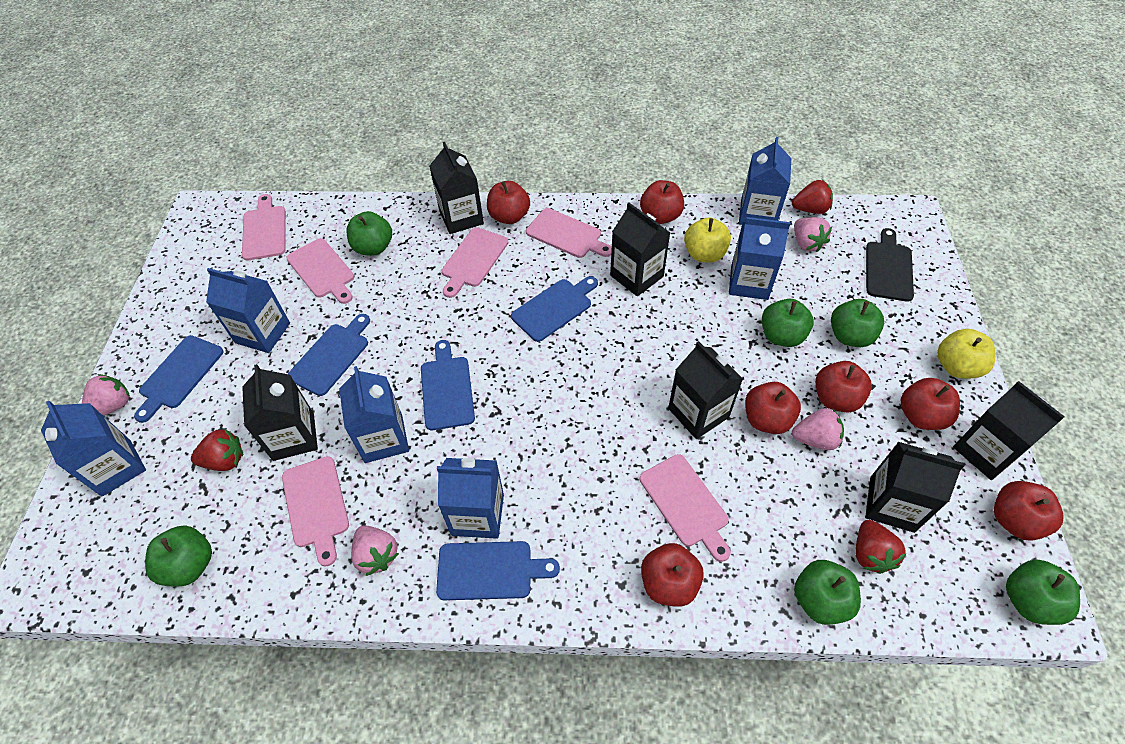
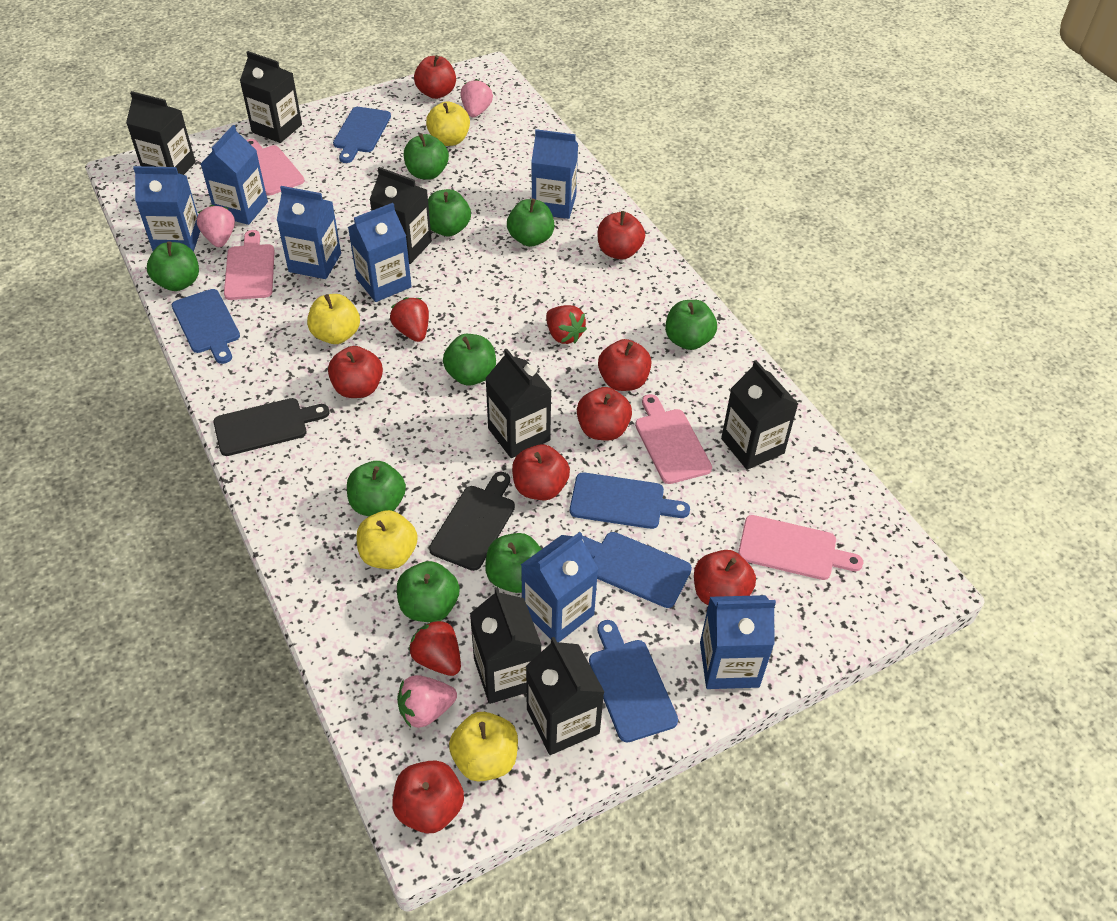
black carton: 6 -> 7
black cutting board: 1 -> 2
blue carton: 6 -> 7
green apple: 6 -> 9
pink cutting board: 6 -> 4
pink strawberry: 4 -> 3
red apple: 7 -> 8
yellow apple: 2 -> 4

